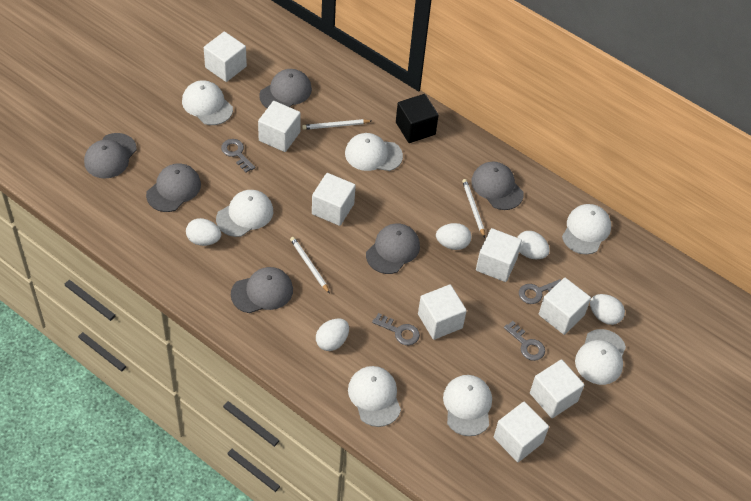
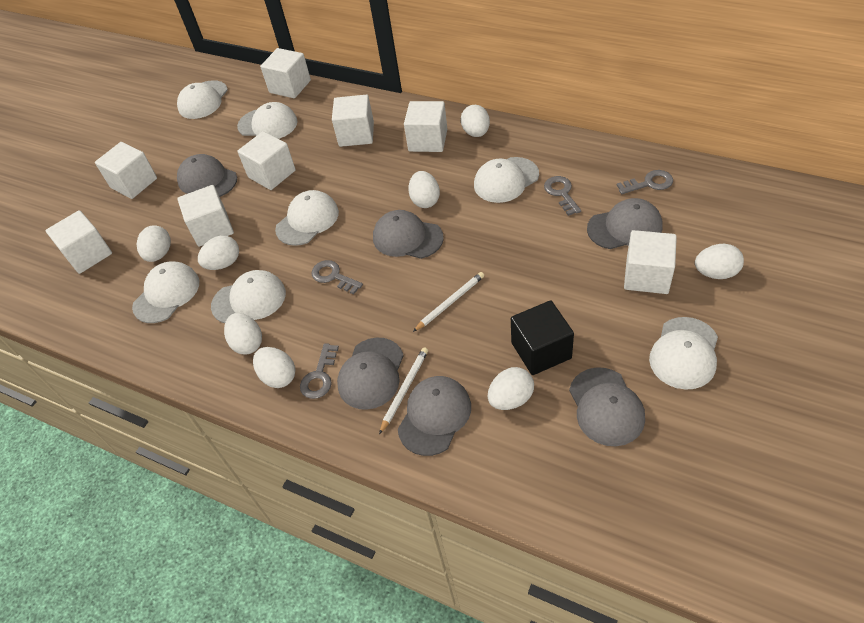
white egg: 5 -> 8
white pencil: 3 -> 2

